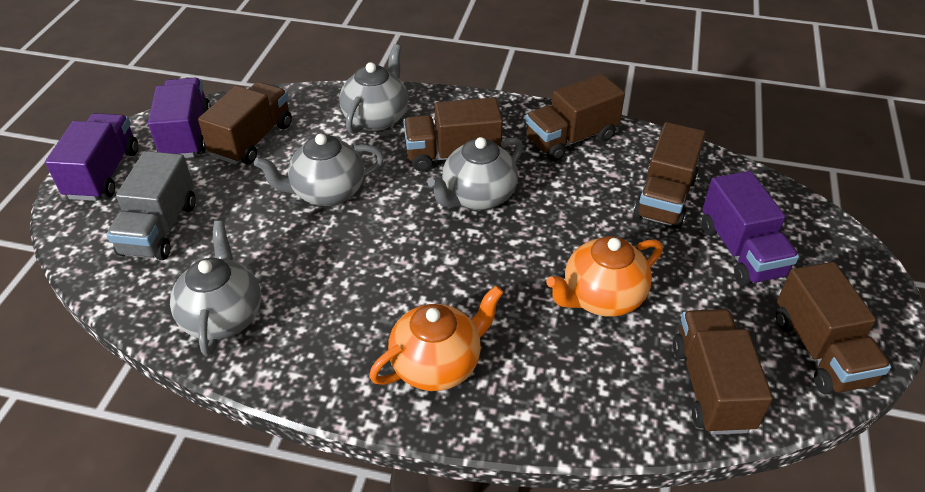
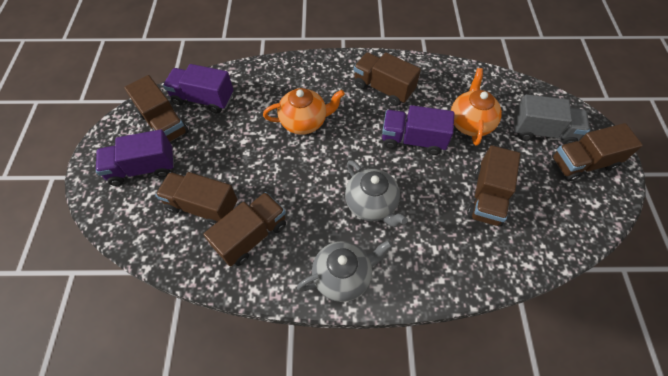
grey teapot: 4 -> 2

